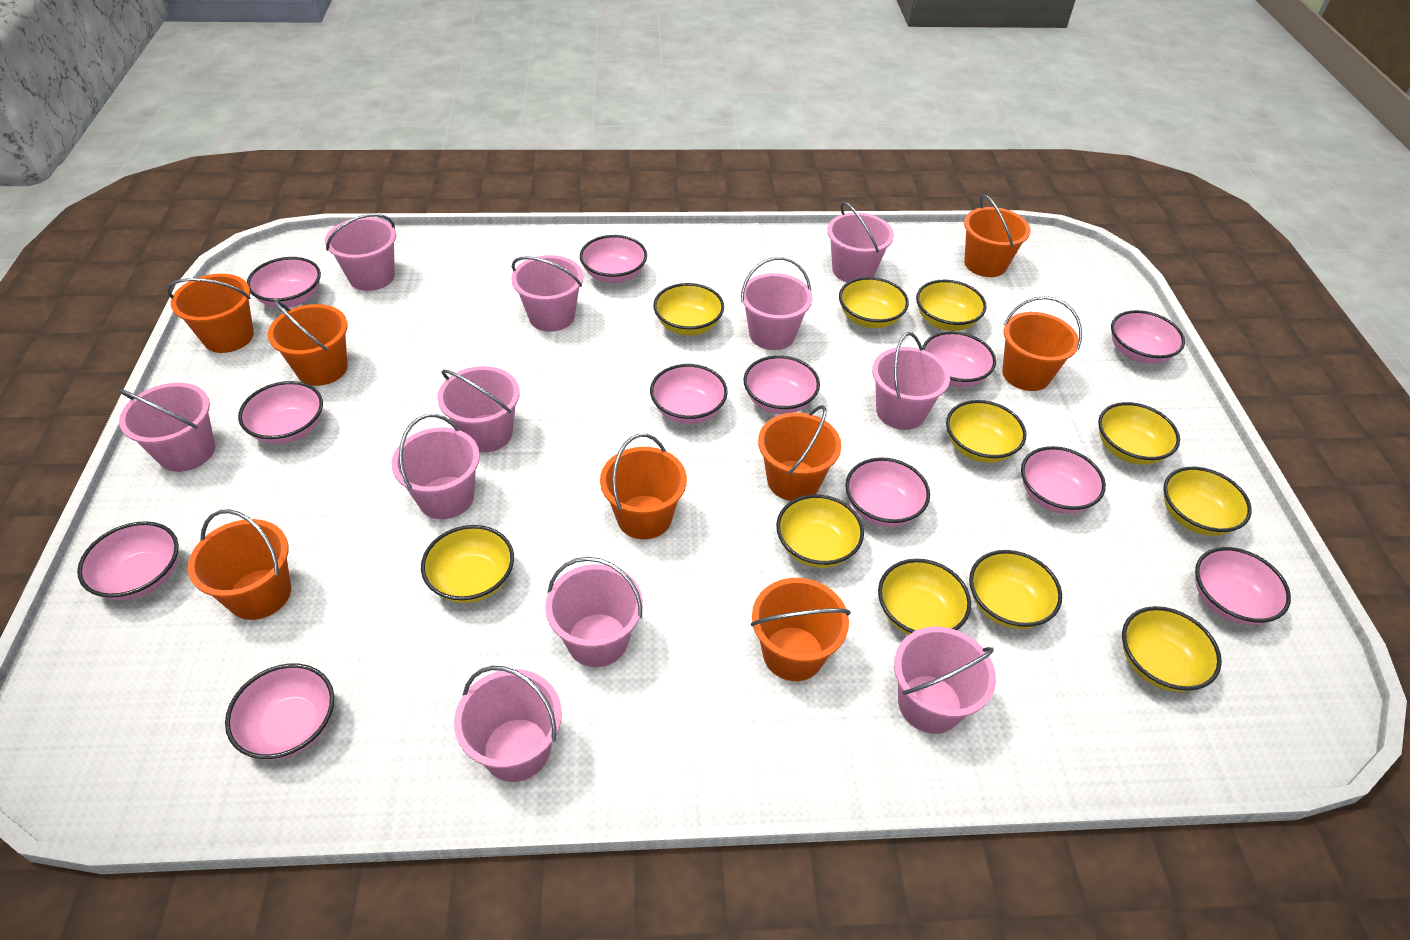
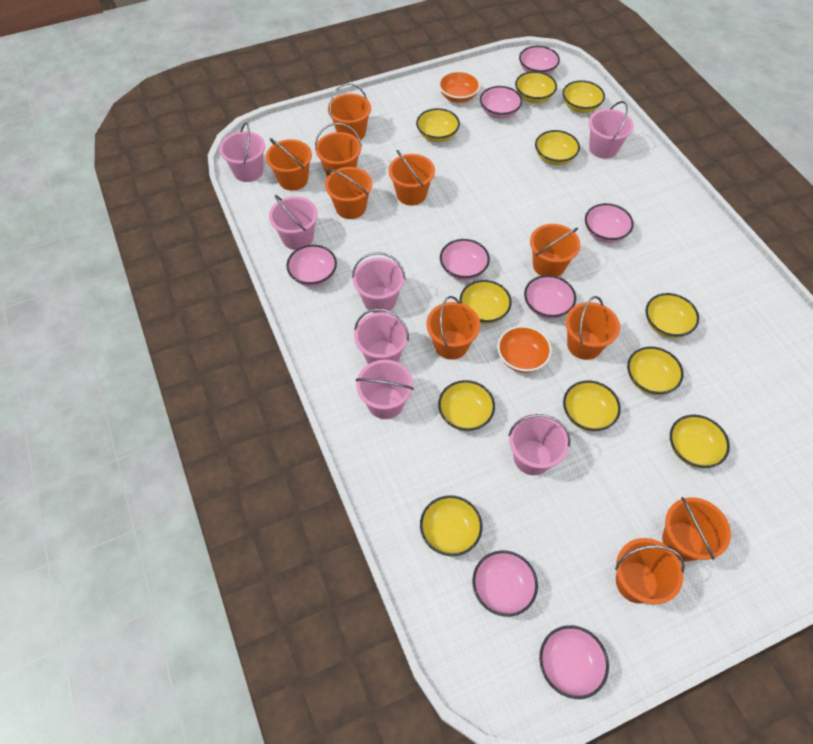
orange bowl: 0 -> 2
orange bucket: 8 -> 10
pink bowl: 12 -> 8
pink bucket: 11 -> 7

